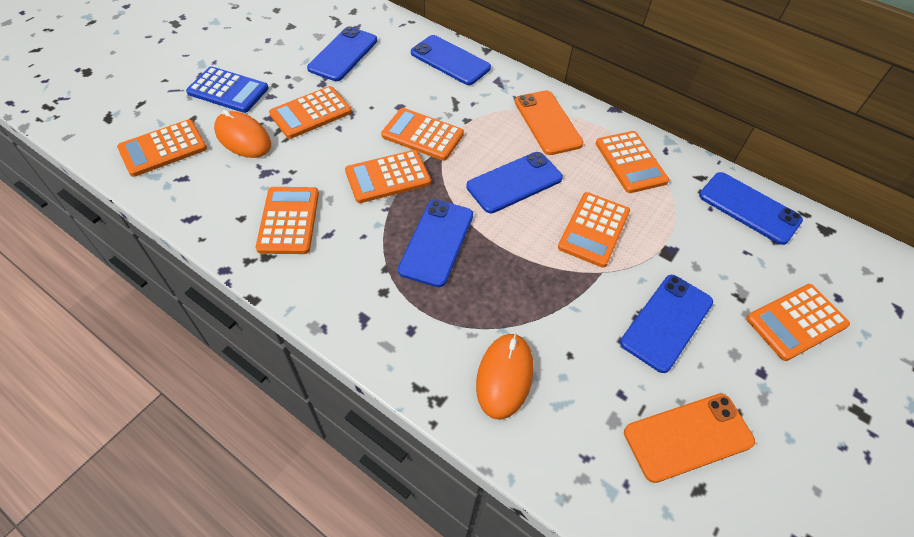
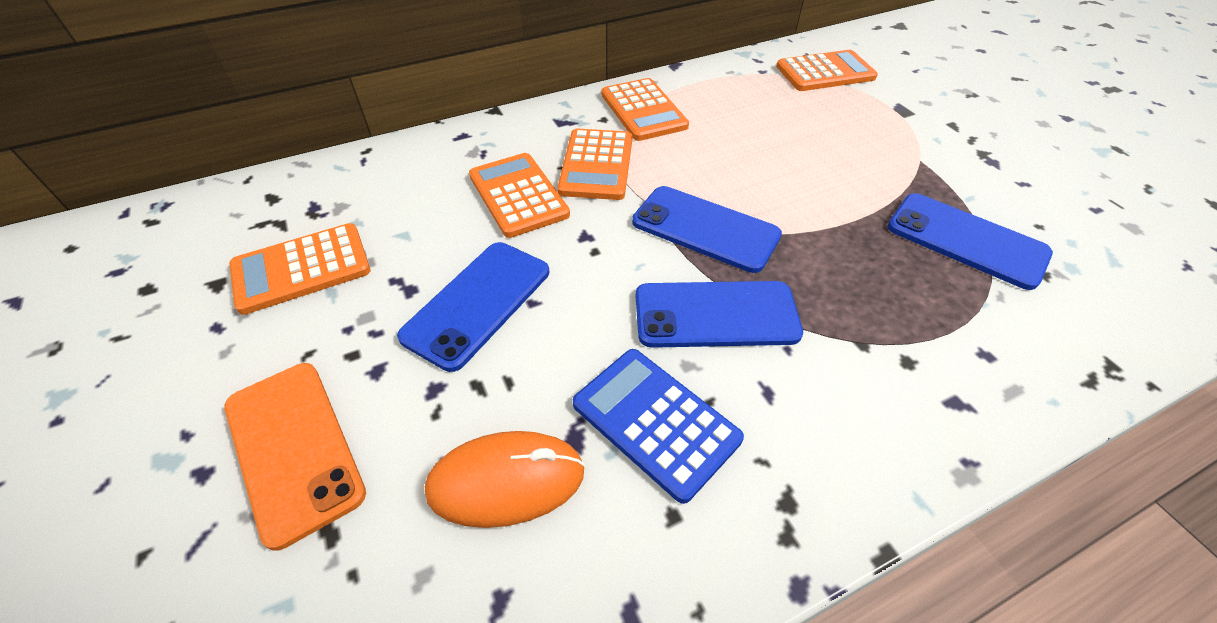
blue phone: 6 -> 4
orange calculator: 8 -> 5
orange mouse: 2 -> 1
orange phone: 2 -> 1

